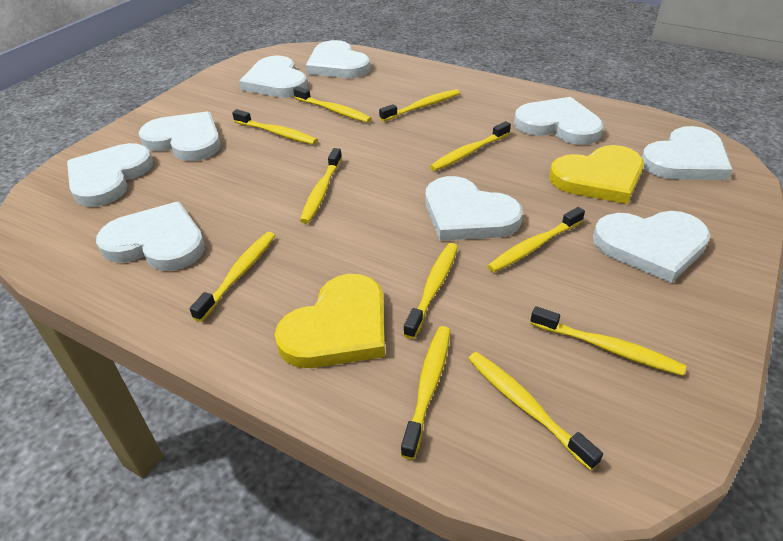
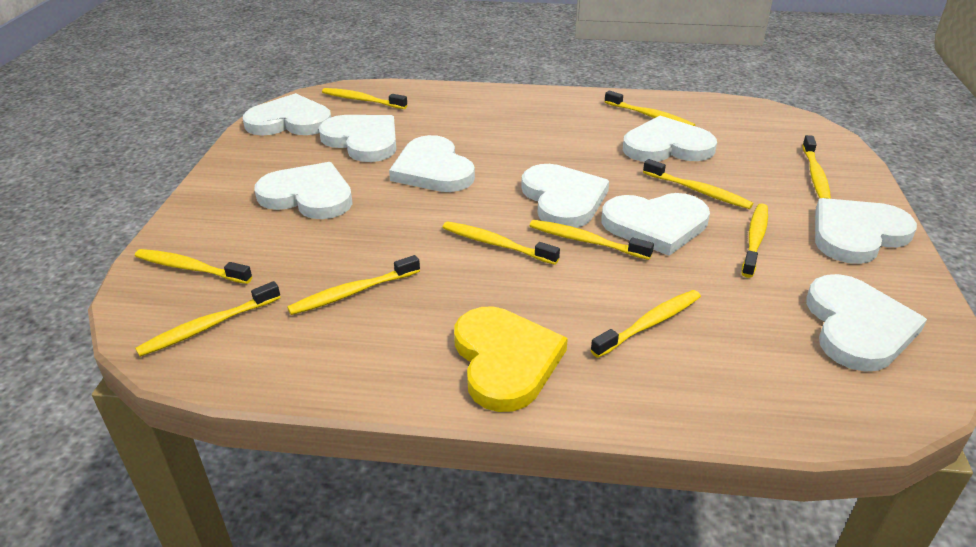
yellow heart: 2 -> 1

